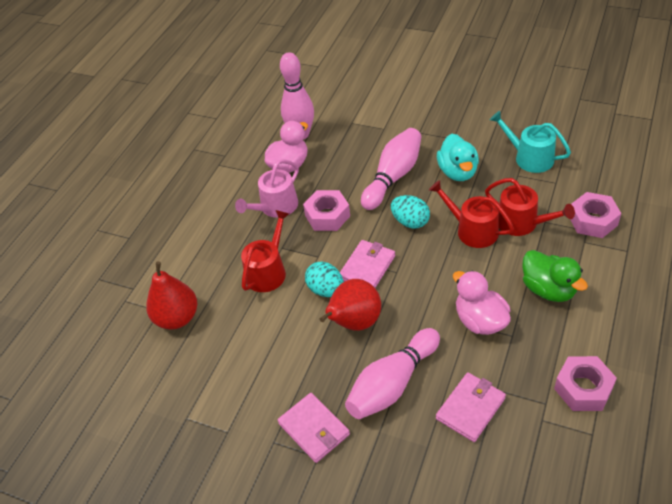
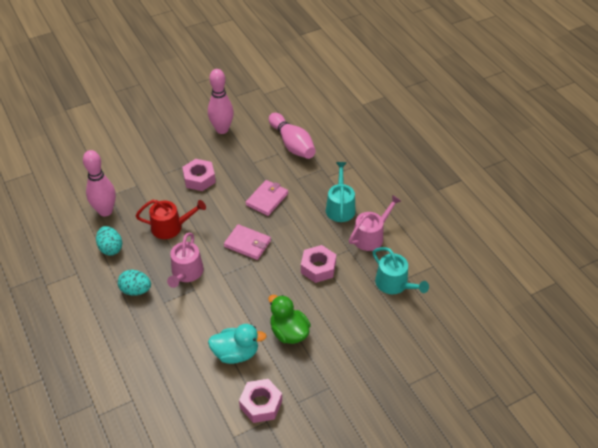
pink duck: 2 -> 0
pink wallet: 3 -> 2
pink watering can: 1 -> 2
red pear: 2 -> 0
red watering can: 3 -> 1
turquoise watering can: 1 -> 2

